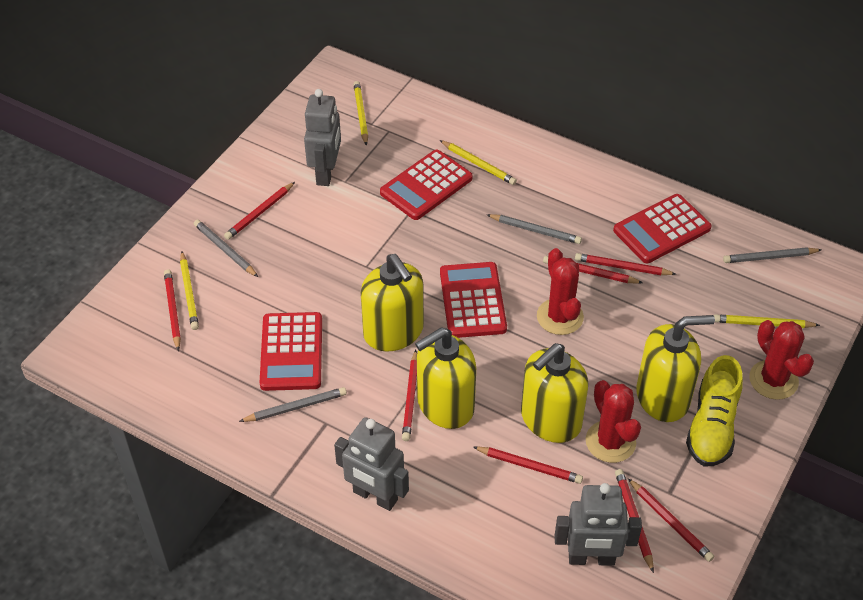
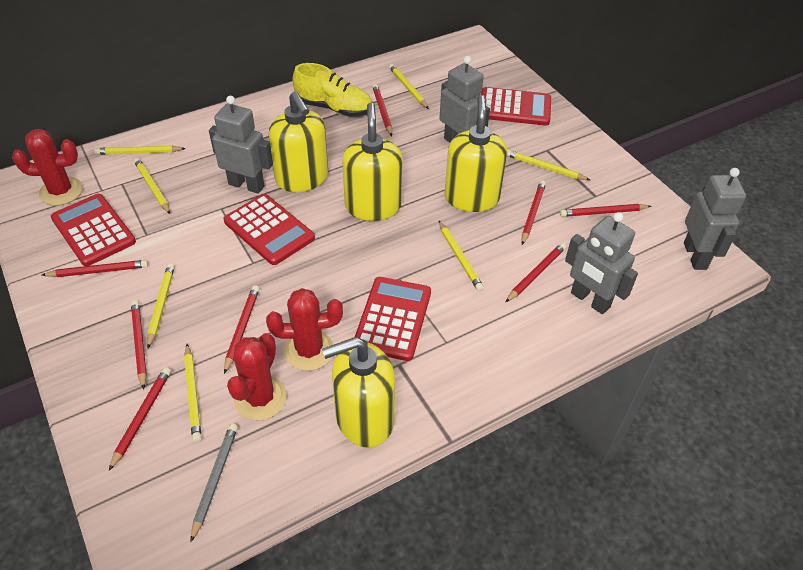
grey pencil: 4 -> 1
grey robot: 3 -> 4
yellow pencil: 4 -> 7

